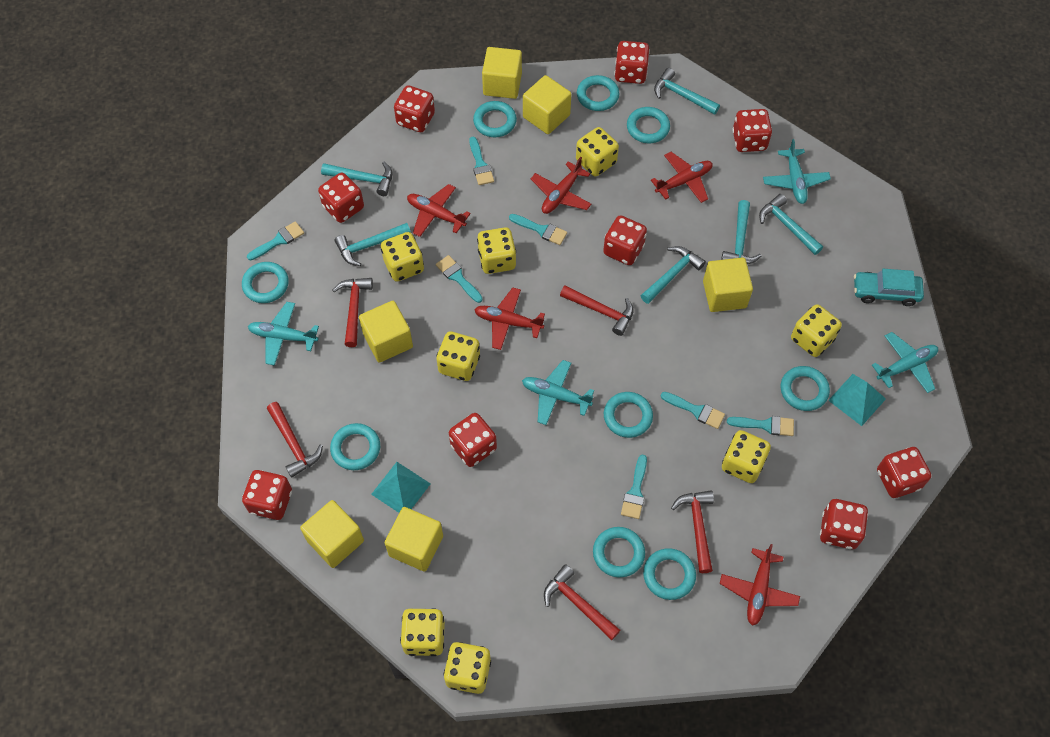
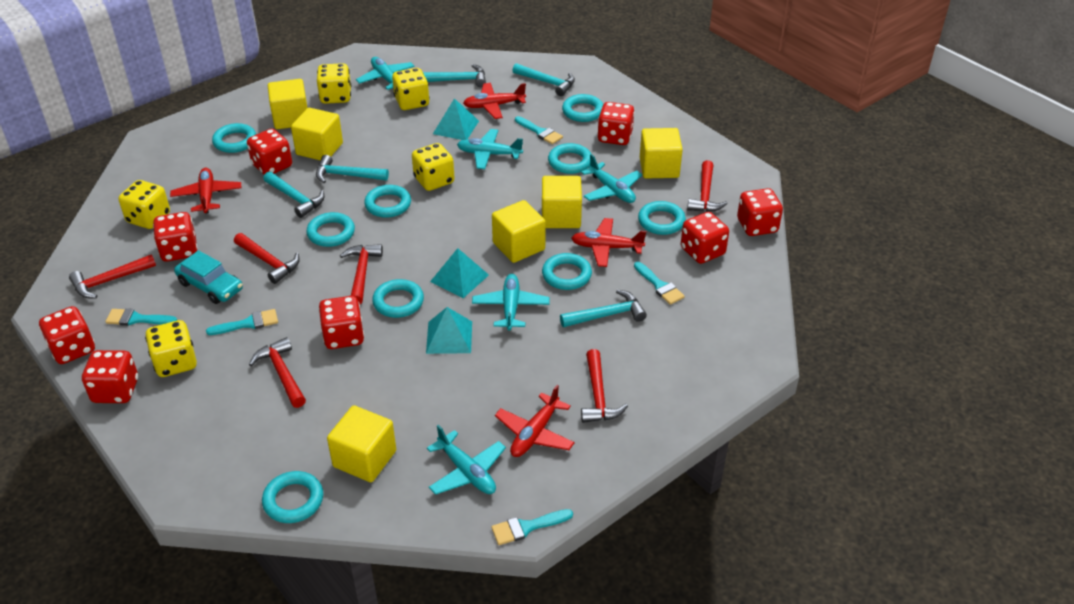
red dice: 9 -> 8
red hammer: 5 -> 6
red plane: 5 -> 4
turquoise brush: 7 -> 5
turquoise hammer: 6 -> 5
turquoise plane: 4 -> 5
turquoise pyramid: 2 -> 3
yellow dice: 8 -> 5

